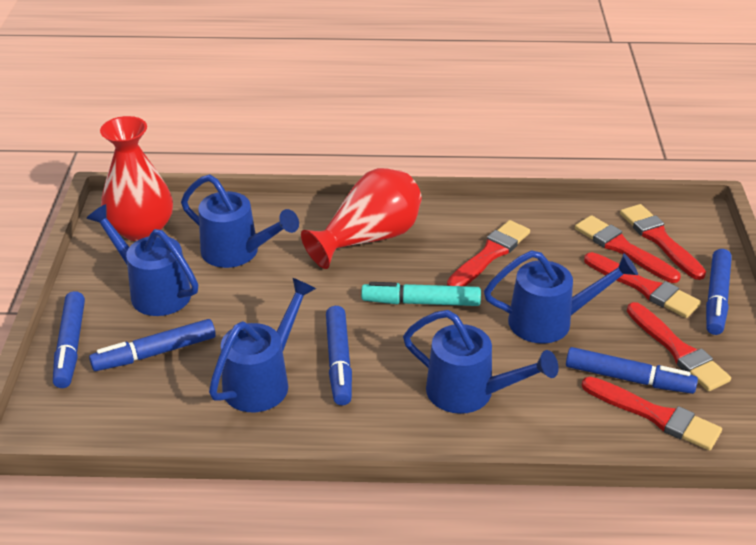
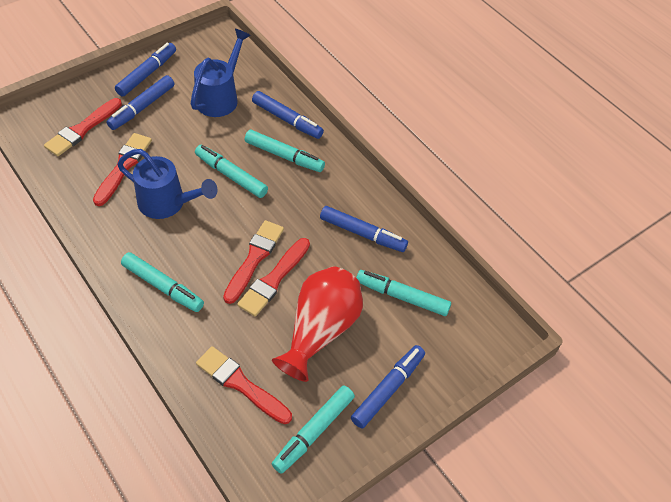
blue watering can: 5 -> 2
red brush: 6 -> 5
red vase: 2 -> 1
turquoise marker: 1 -> 5

